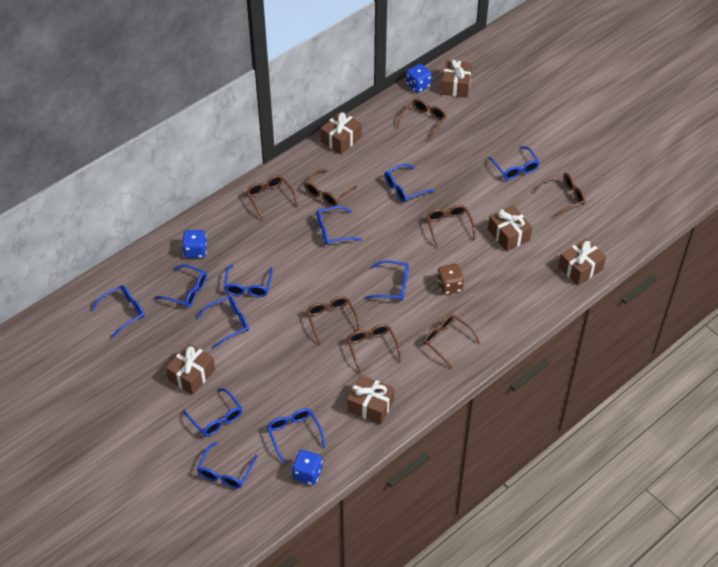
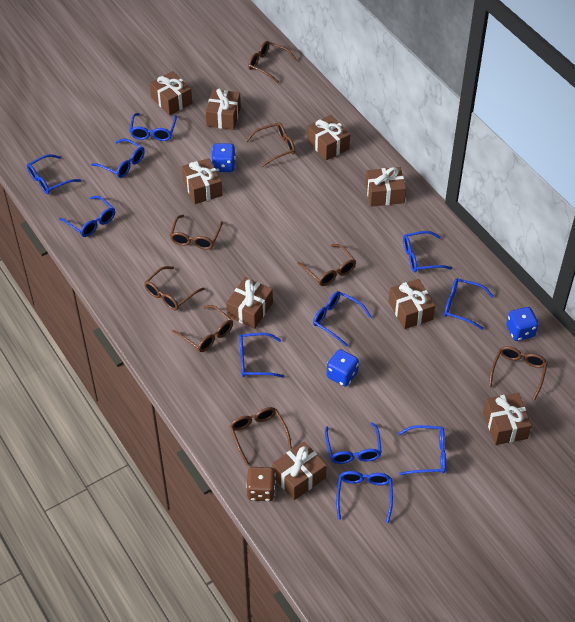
brown gift: 6 -> 9

